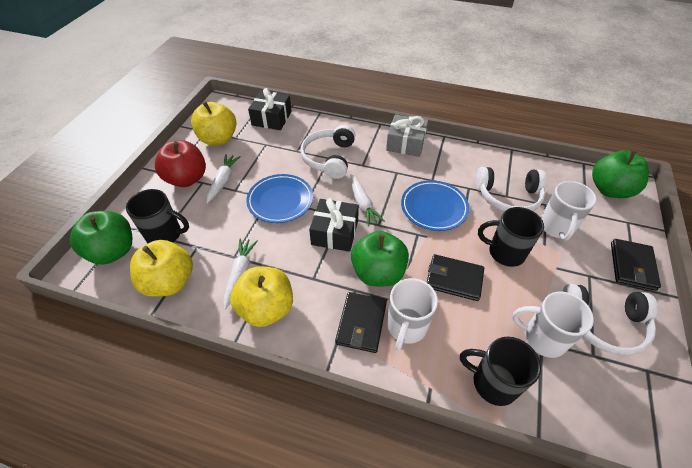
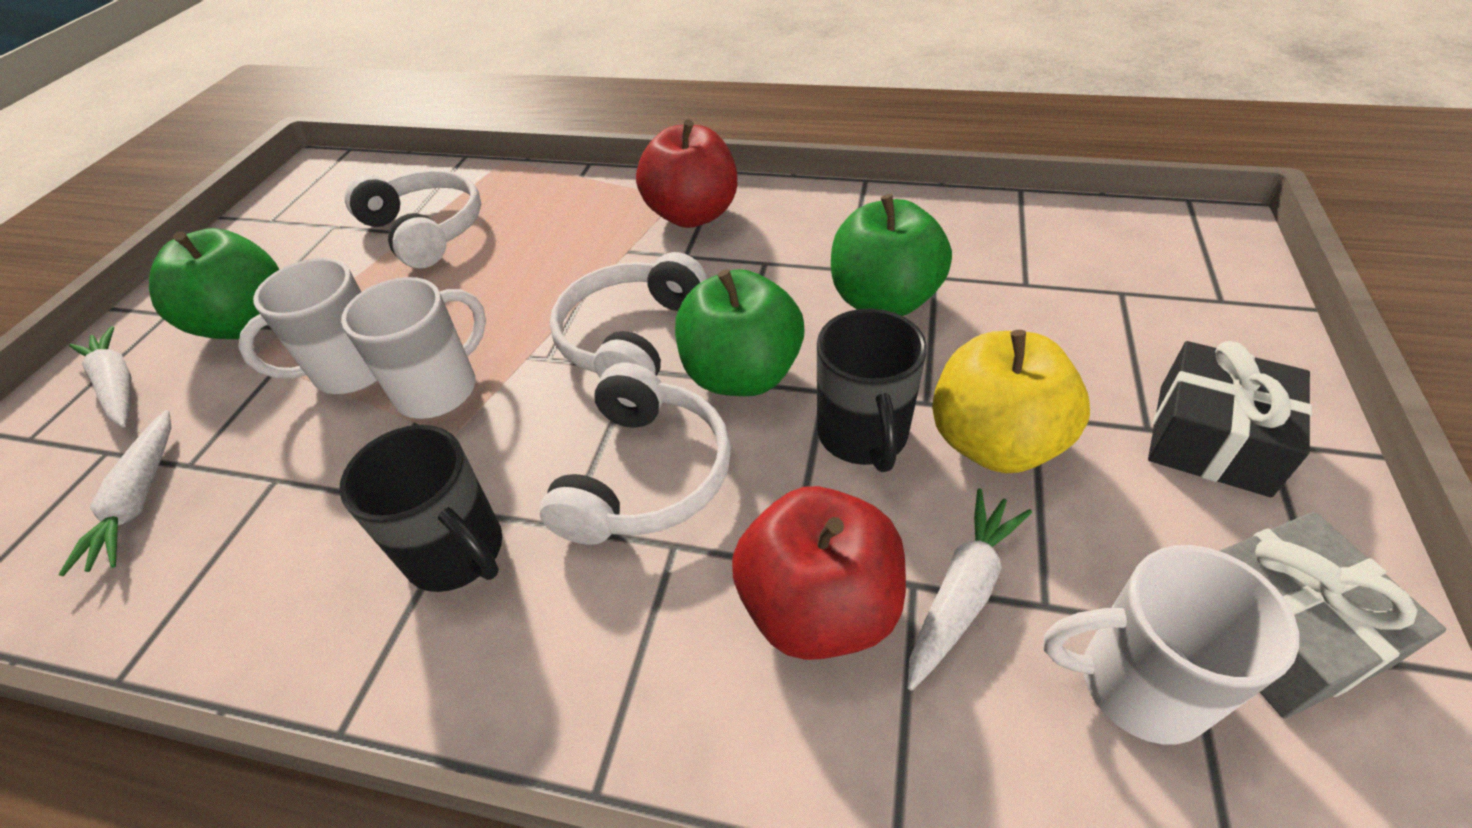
black gift: 2 -> 1
black mug: 3 -> 2
black wallet: 3 -> 0
blue plate: 2 -> 0
red apple: 1 -> 2
yellow apple: 3 -> 1

